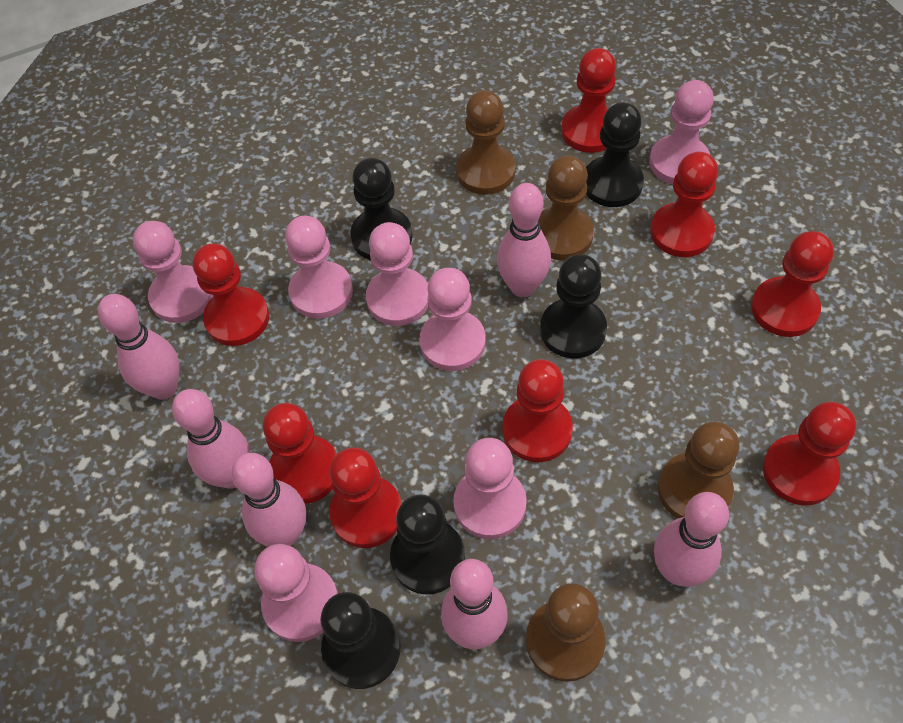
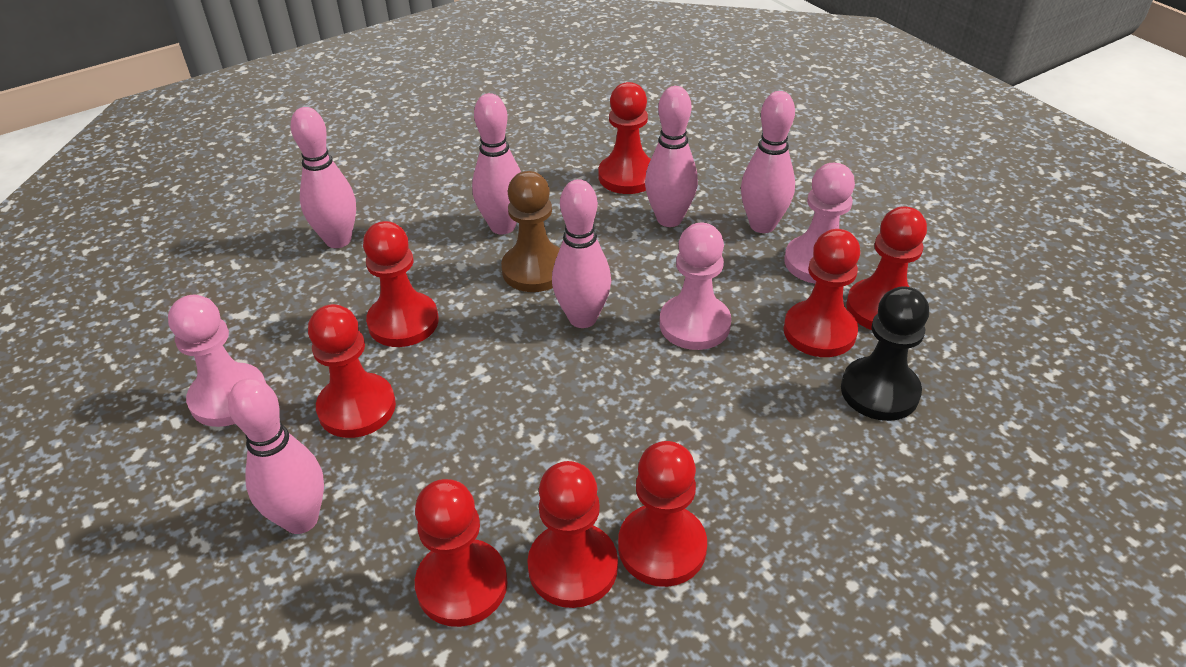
black pawn: 5 -> 1
brown pawn: 4 -> 1
pink pawn: 7 -> 3

